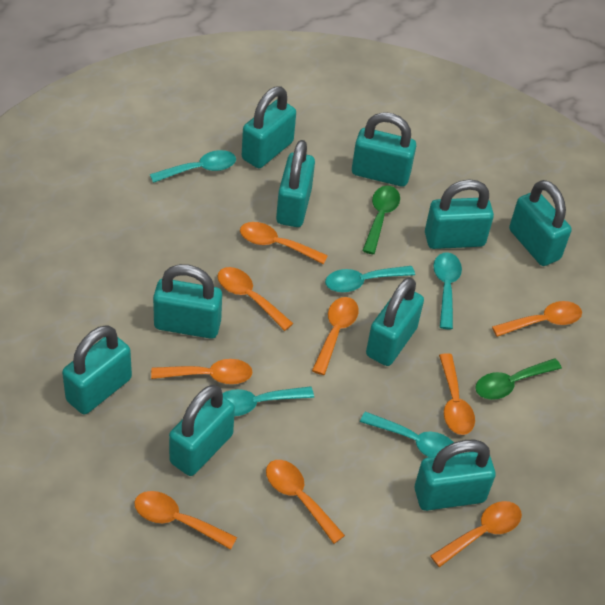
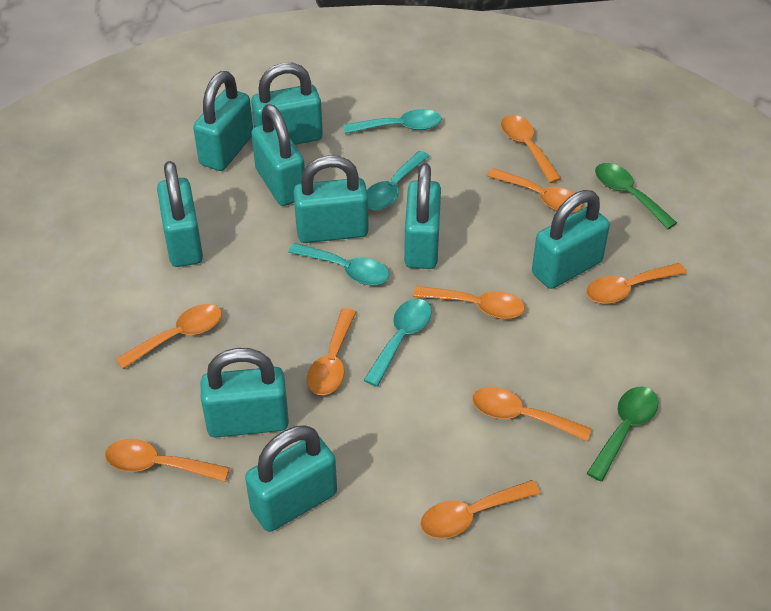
turquoise padlock: 10 -> 9
turquoise spoon: 5 -> 4

